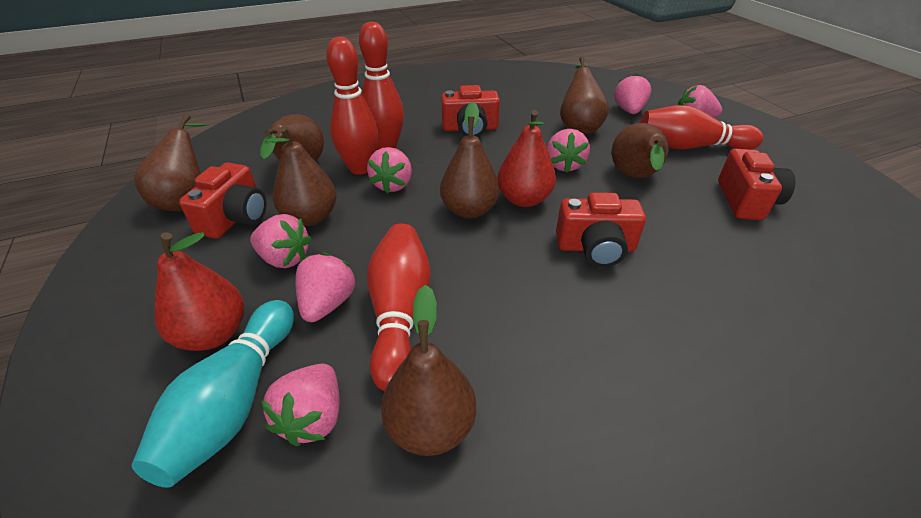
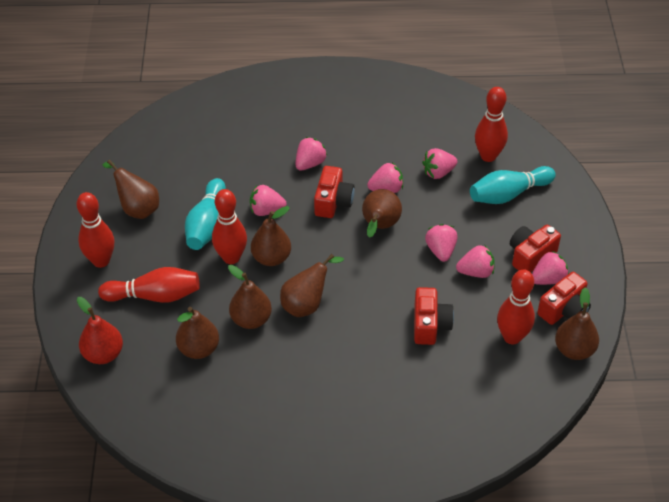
red bowling pin: 4 -> 5
red pear: 2 -> 1
turquoise bowling pin: 1 -> 2

